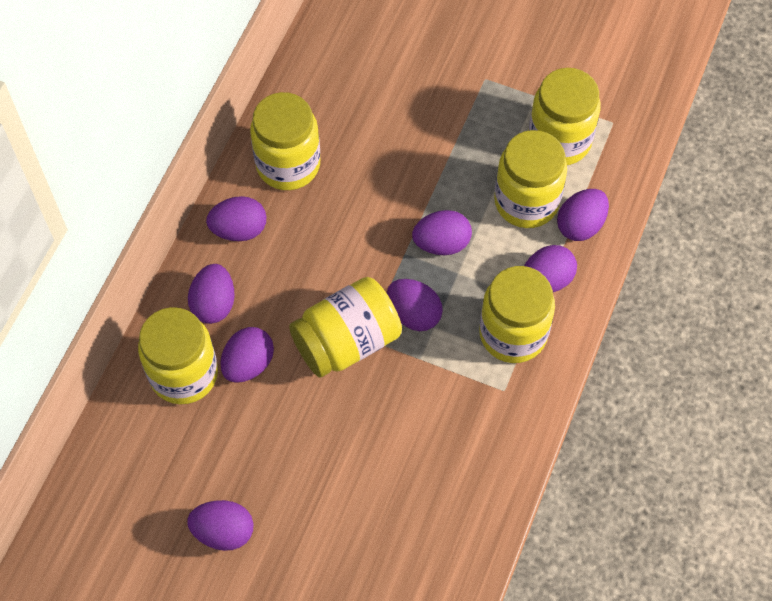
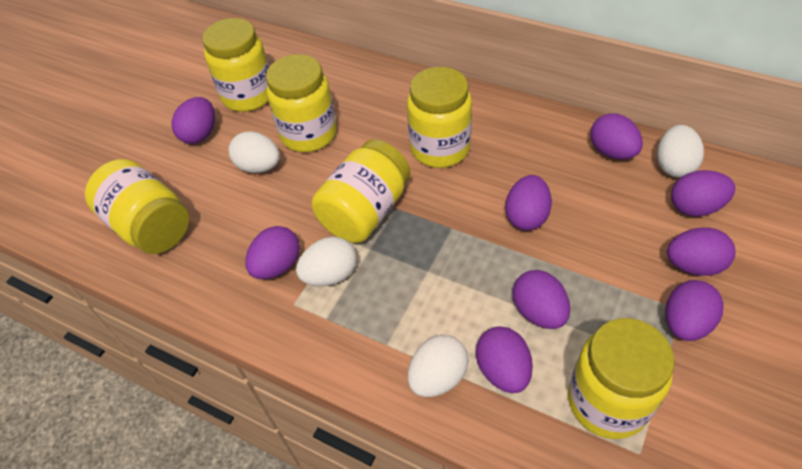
purple egg: 8 -> 9
white egg: 0 -> 4

